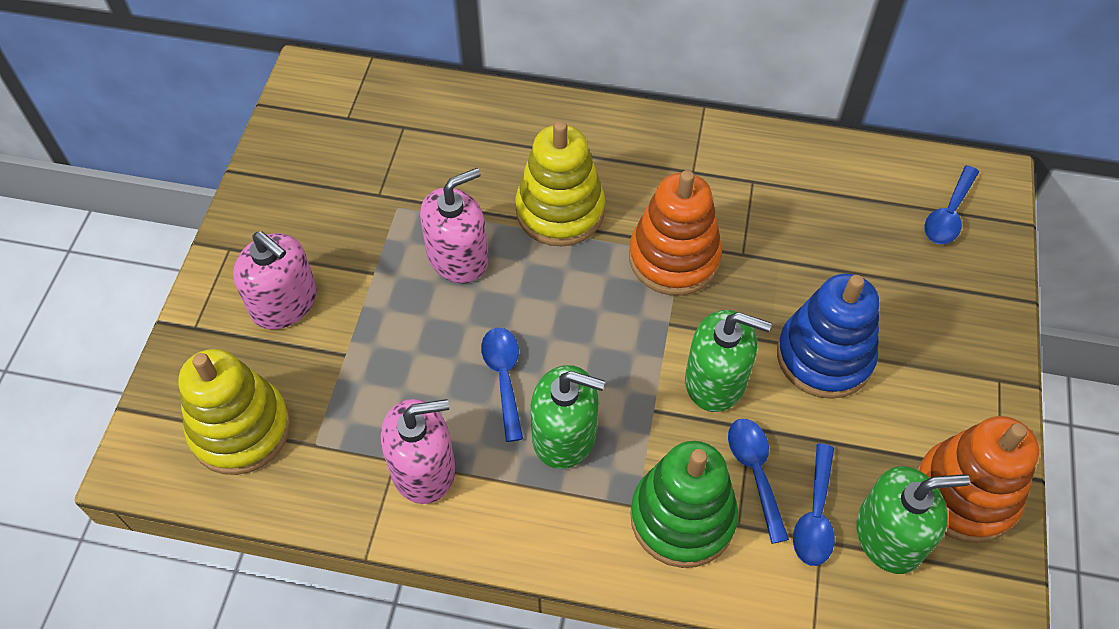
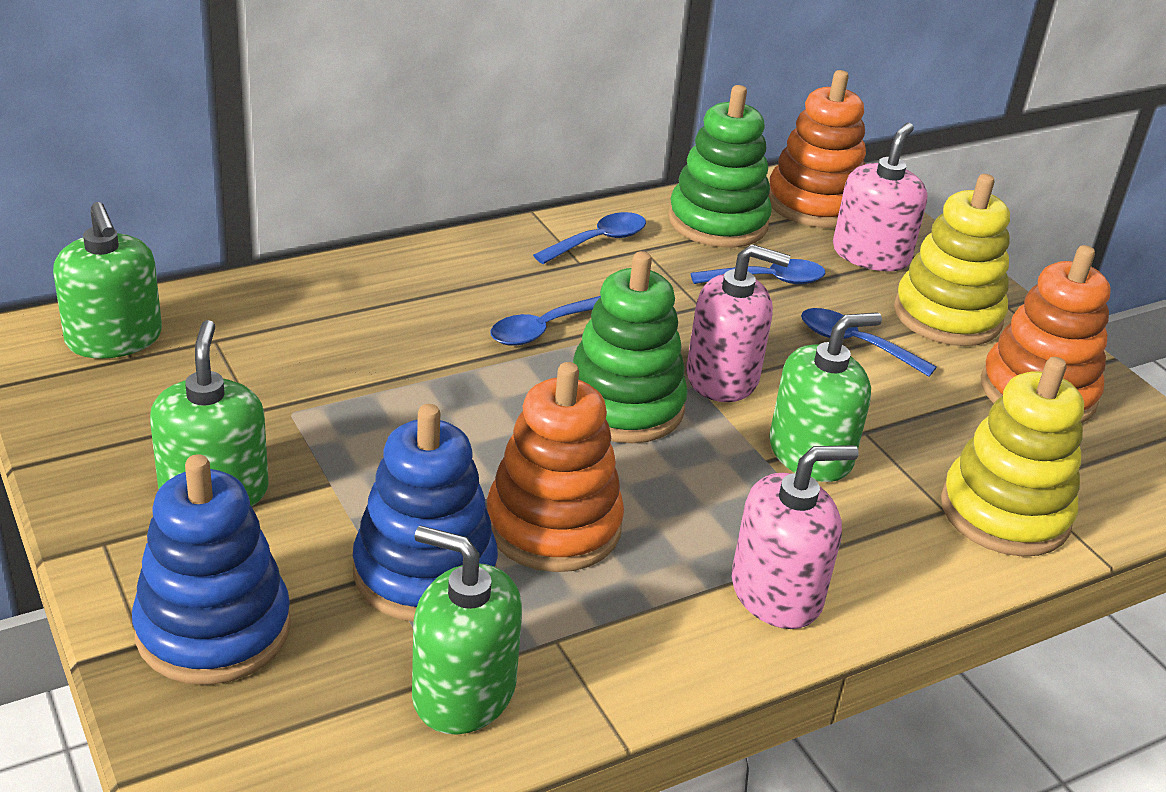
blue stacking toy: 1 -> 2
green soap dispenser: 3 -> 4
green stacking toy: 1 -> 2
orange stacking toy: 2 -> 3

